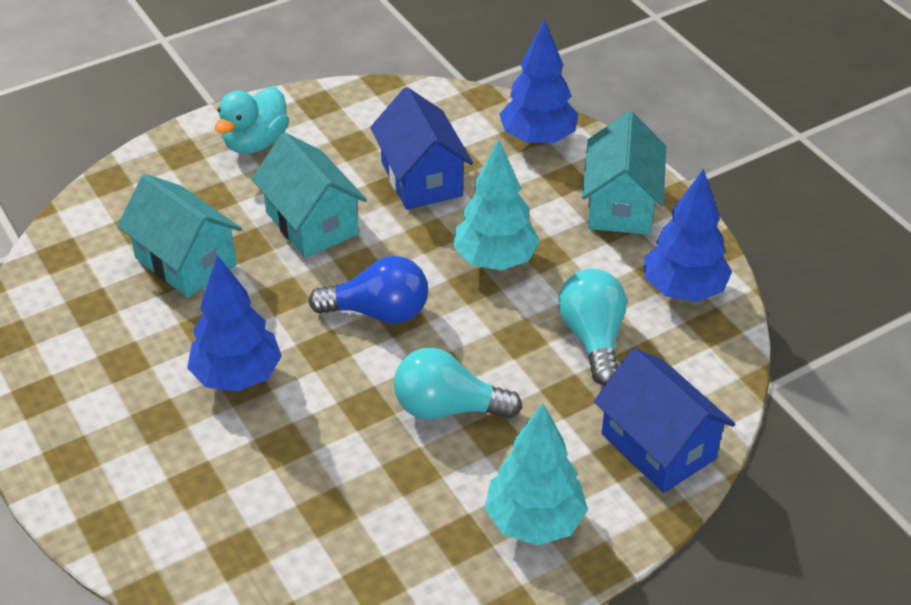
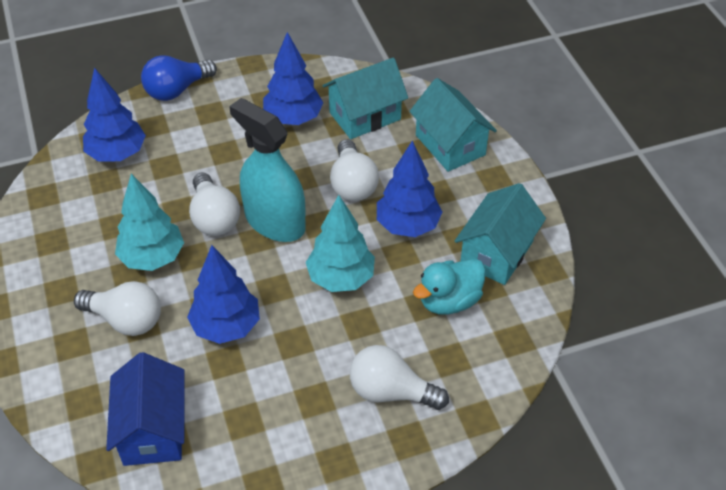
blue house: 2 -> 1
blue tree: 3 -> 4
turquoise light bulb: 2 -> 0
turquoise spray bottle: 0 -> 1
white light bulb: 0 -> 4

